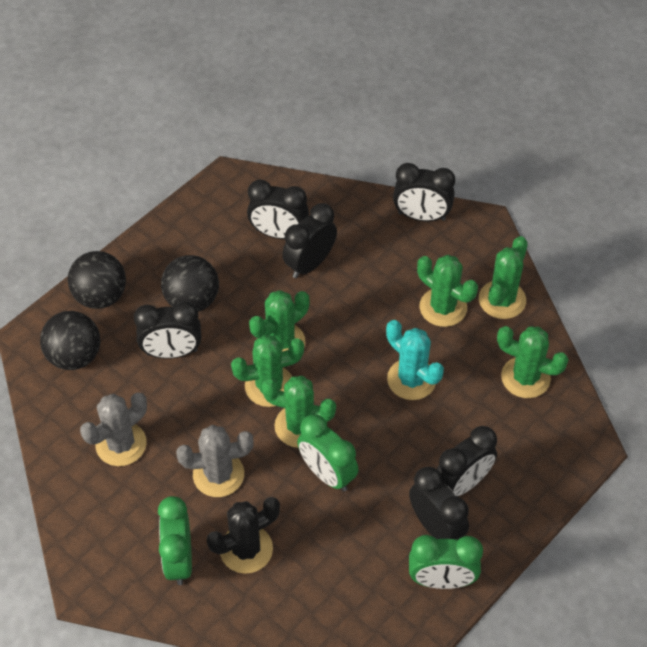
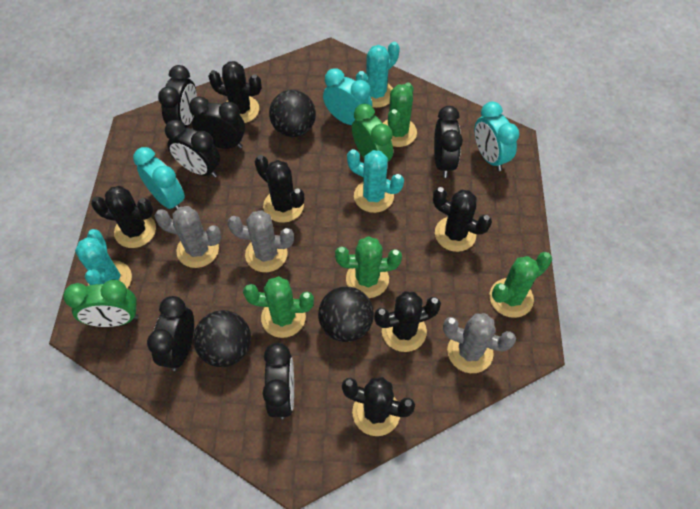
black cactus: 1 -> 6
green cactus: 6 -> 4
green clock: 3 -> 2
grey cactus: 2 -> 3
turquoise cactus: 1 -> 3
turquoise clock: 0 -> 3

